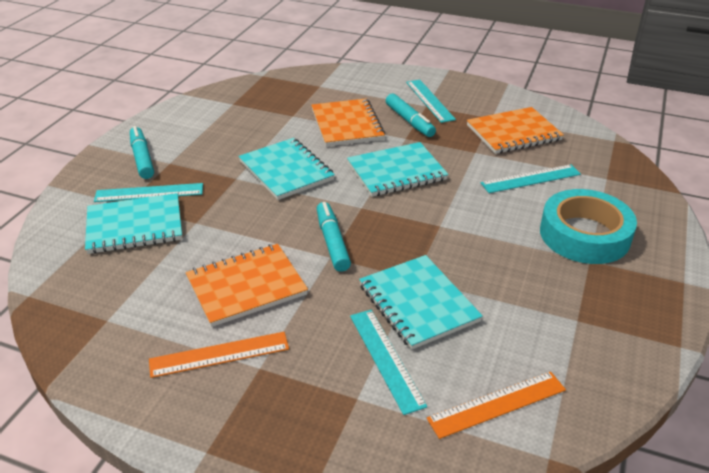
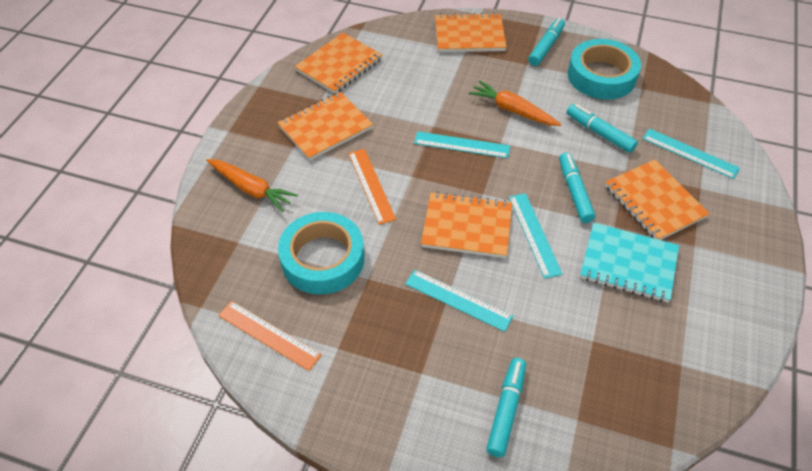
orange carrot: 0 -> 2
orange notebook: 3 -> 5
turquoise marker: 3 -> 4
turquoise notebook: 4 -> 1
turquoise tape: 1 -> 2

